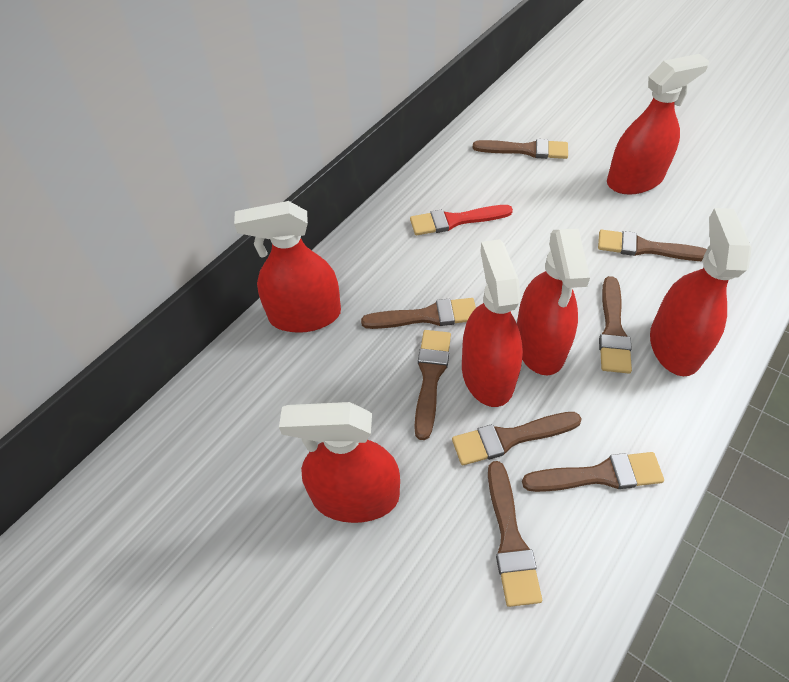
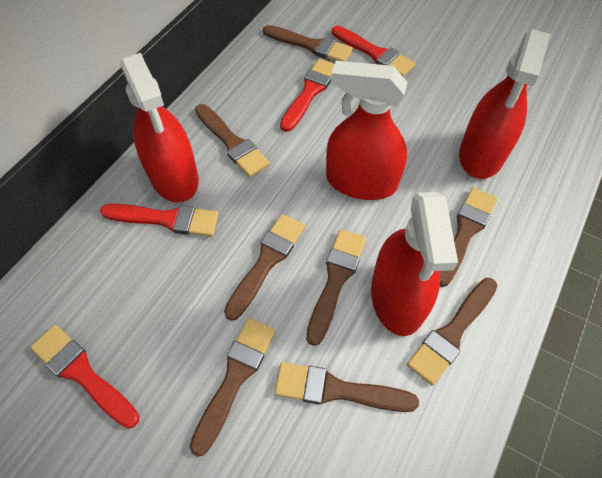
red brush: 1 -> 4
red spray bottle: 6 -> 4

